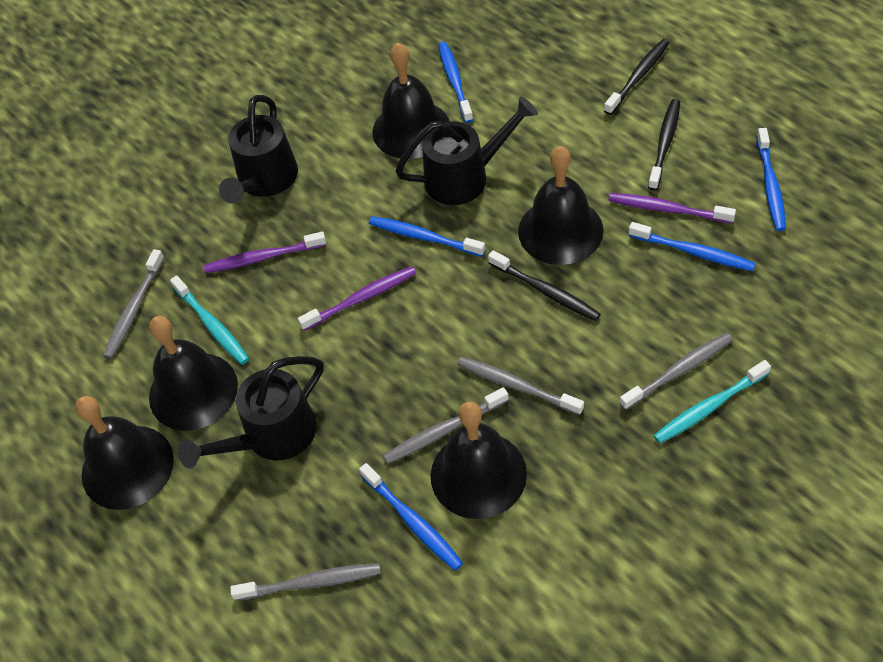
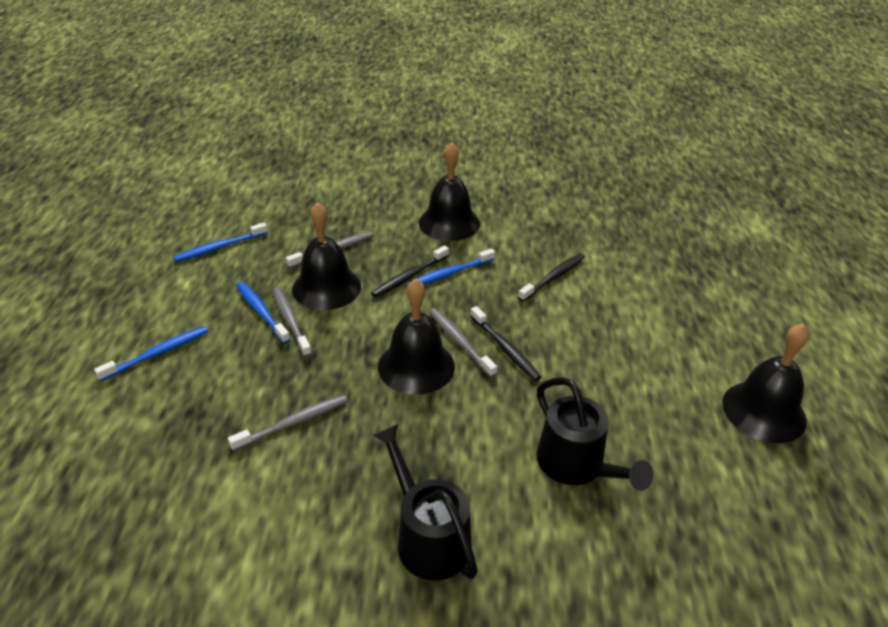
black bell: 5 -> 4
black watering can: 3 -> 2
blue toothbrush: 5 -> 4
grey toothbrush: 5 -> 4
purple toothbrush: 3 -> 0
turquoise toothbrush: 2 -> 0

